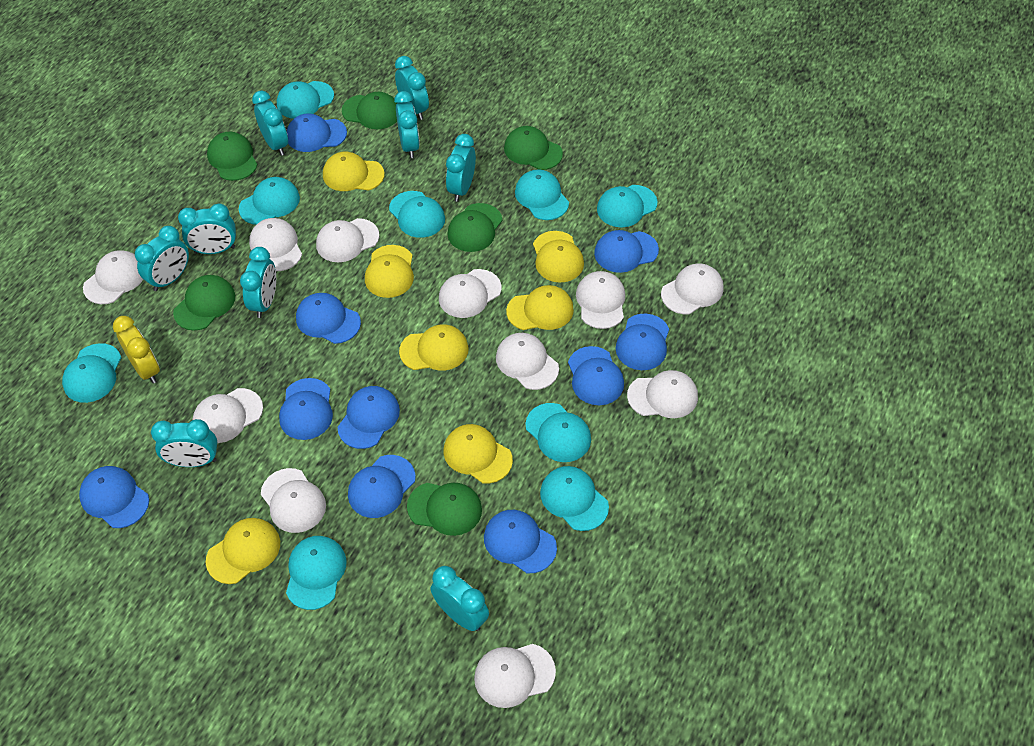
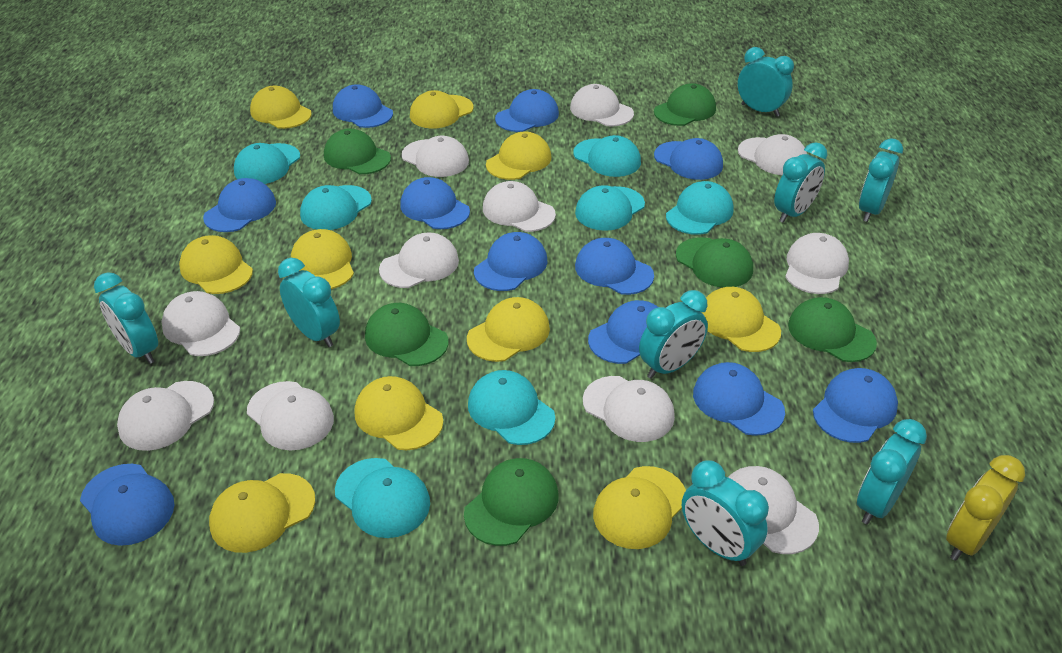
blue cap: 10 -> 11
turquoise cap: 9 -> 7
turquoise clock: 9 -> 8
yellow cap: 7 -> 10

